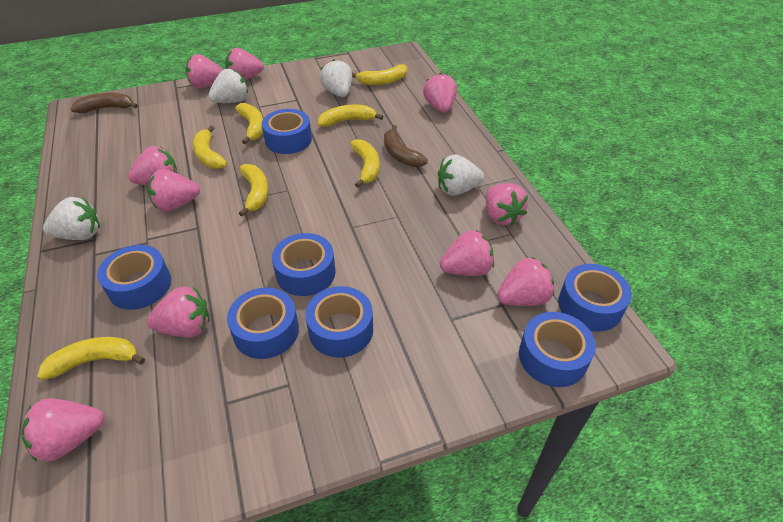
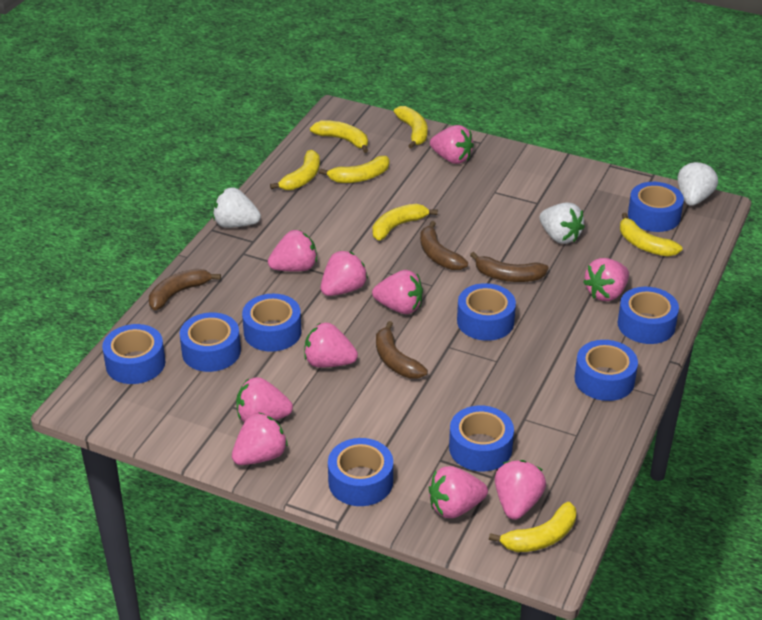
blue tape: 7 -> 9
brown banana: 2 -> 4
white strawberry: 4 -> 3

